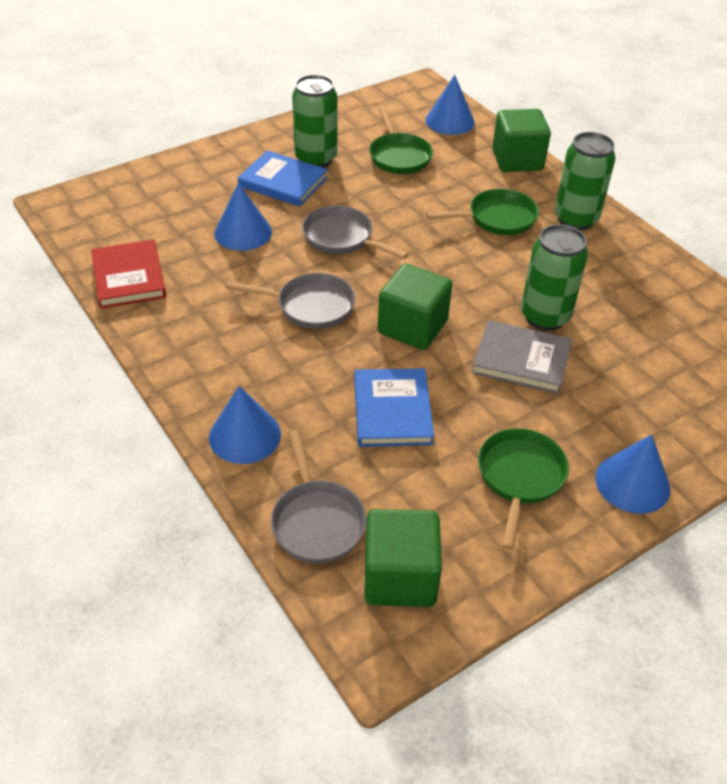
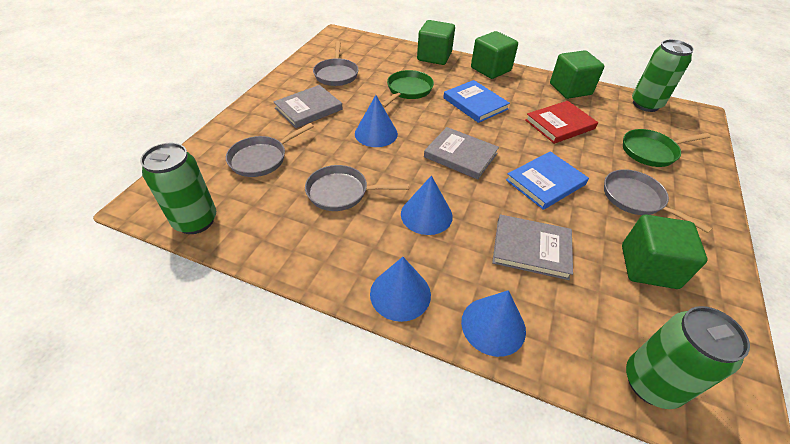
green cube: 3 -> 4
green pan: 3 -> 2
grey book: 1 -> 3
grey pan: 3 -> 4

